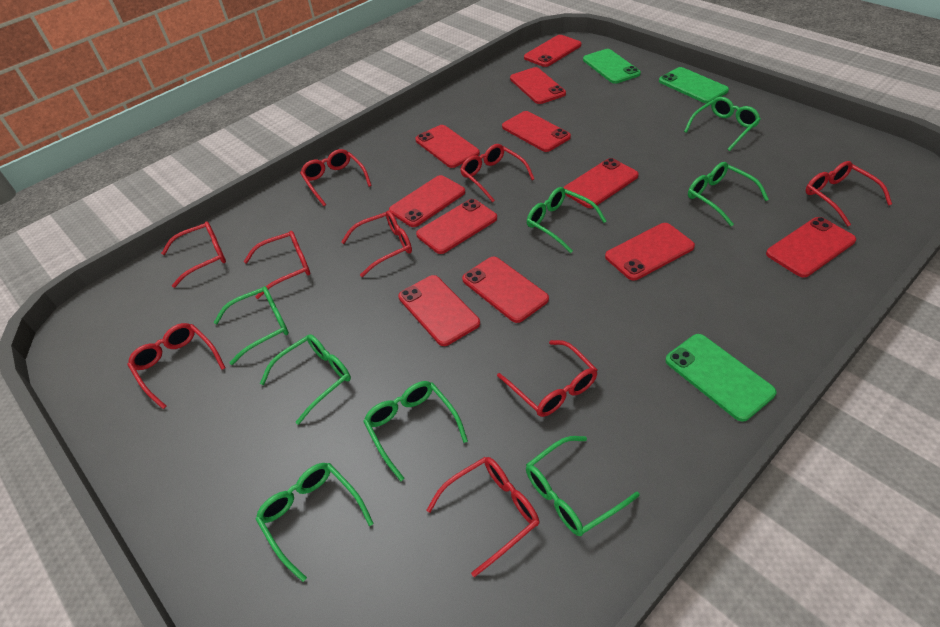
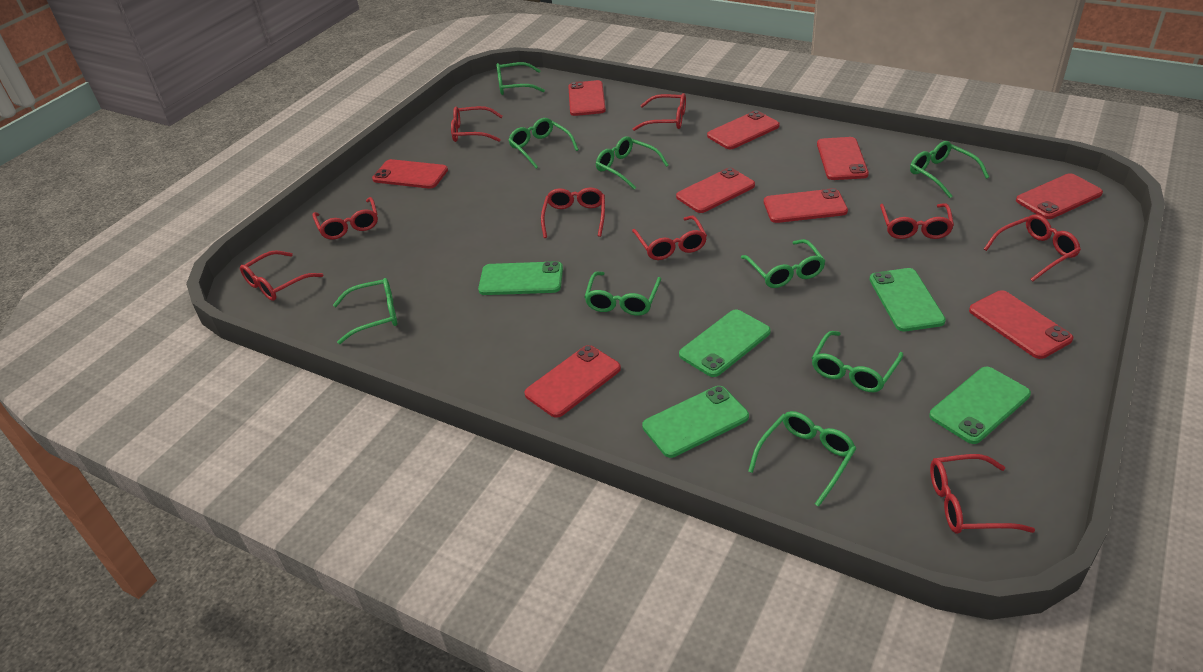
green glasses: 8 -> 9
green phone: 3 -> 5
red phone: 11 -> 9

